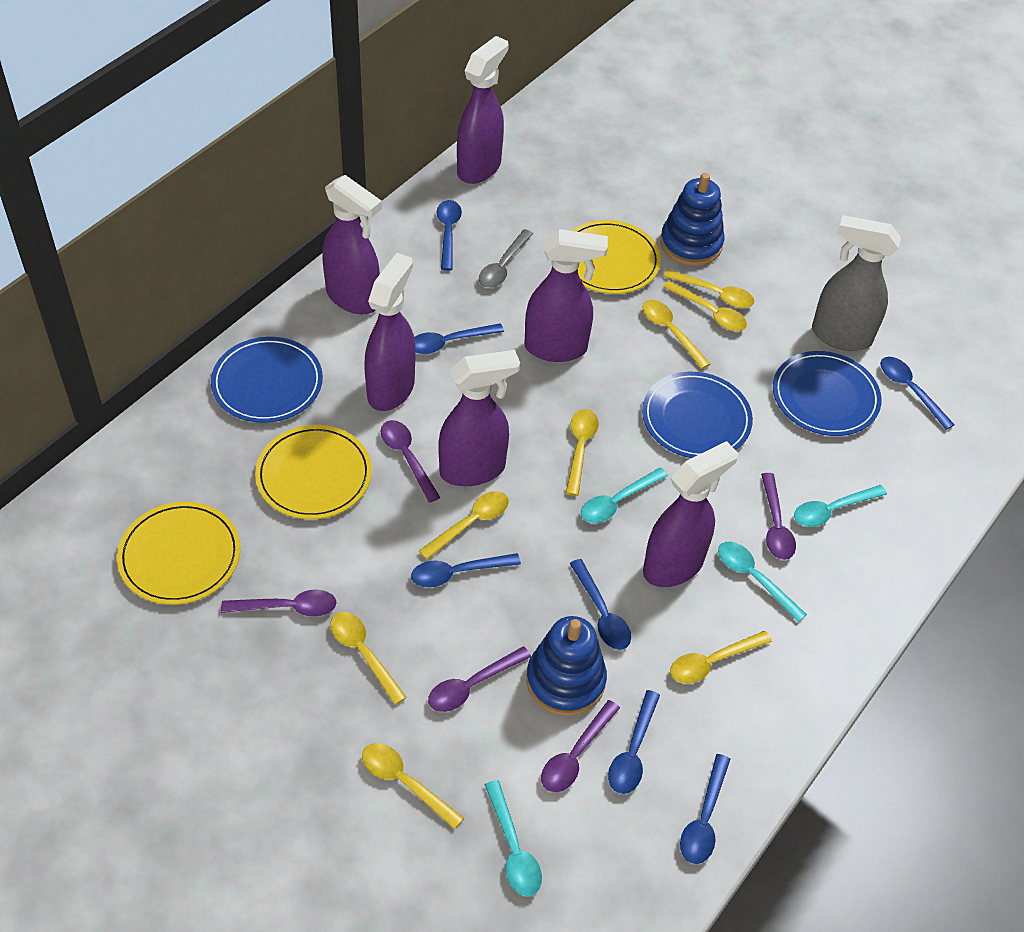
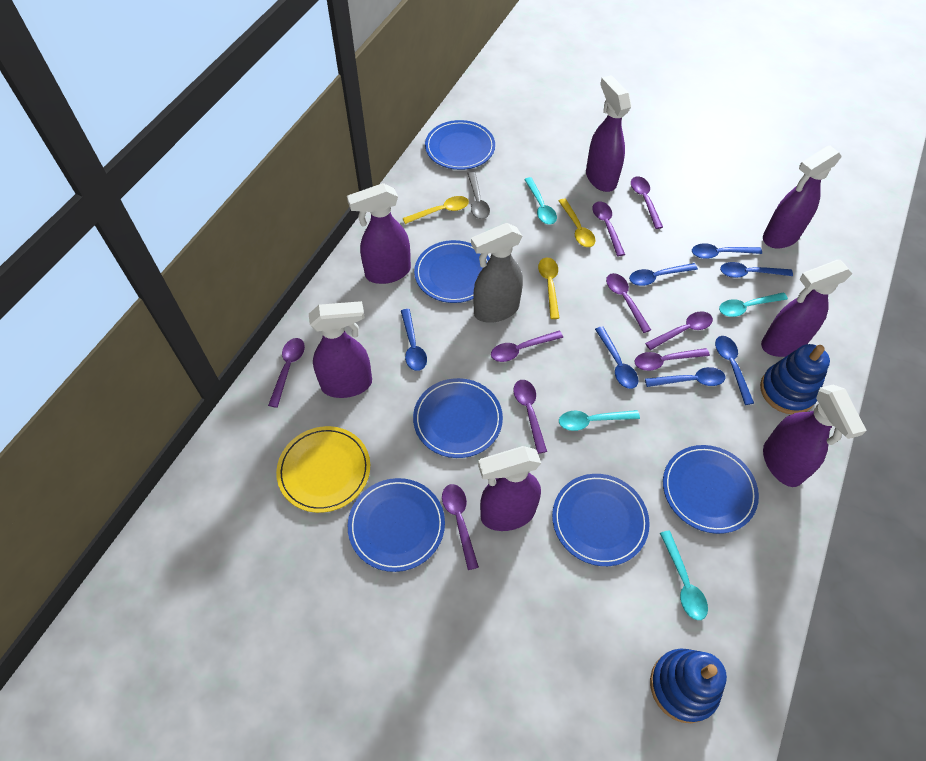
blue plate: 3 -> 6
purple spoon: 5 -> 9
purple spray bottle: 6 -> 7
yellow plate: 3 -> 1
yellow spoon: 8 -> 3

